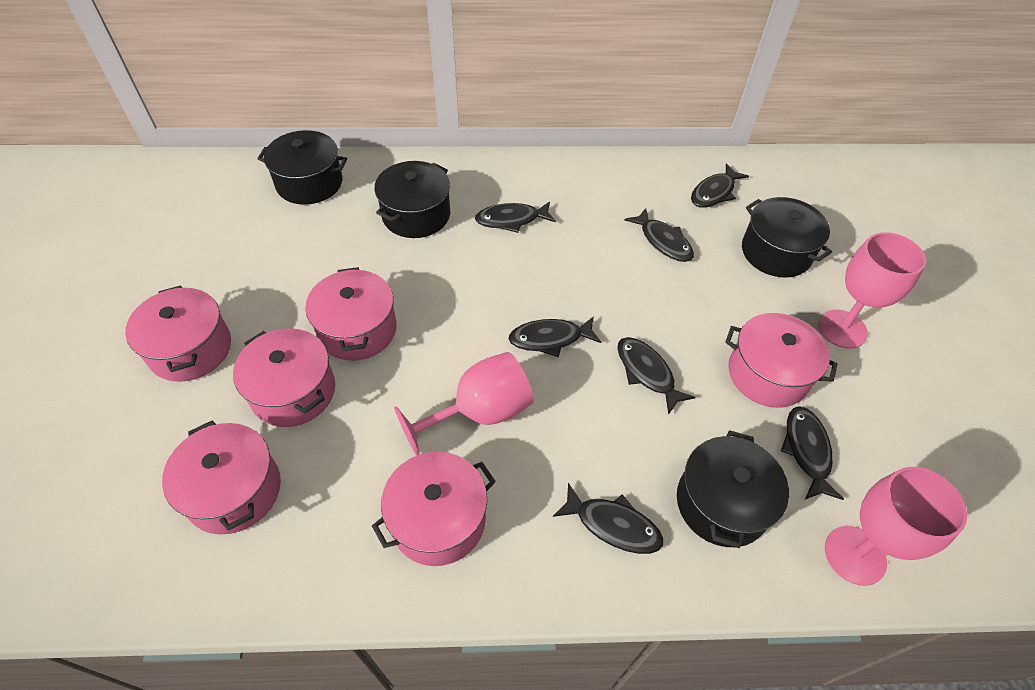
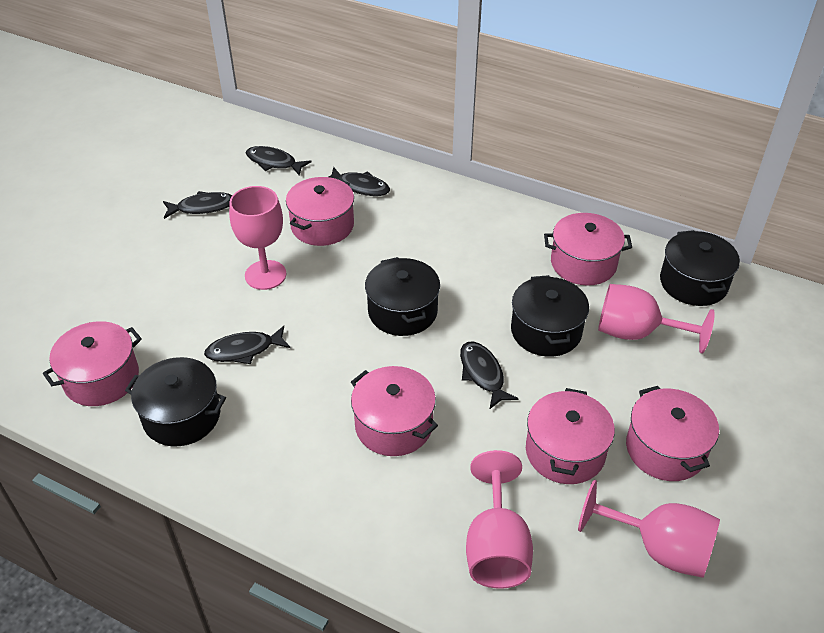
black fish: 7 -> 5
pink goblet: 3 -> 4

